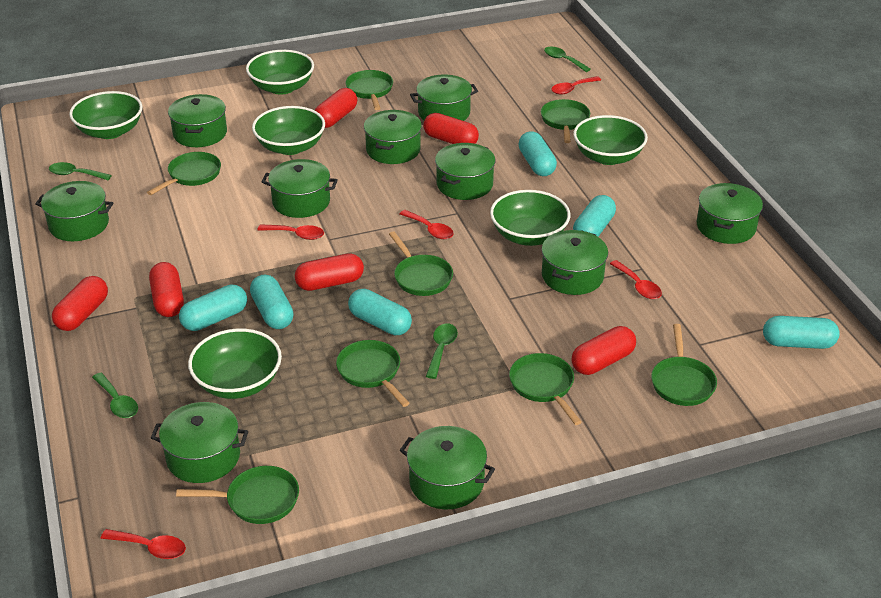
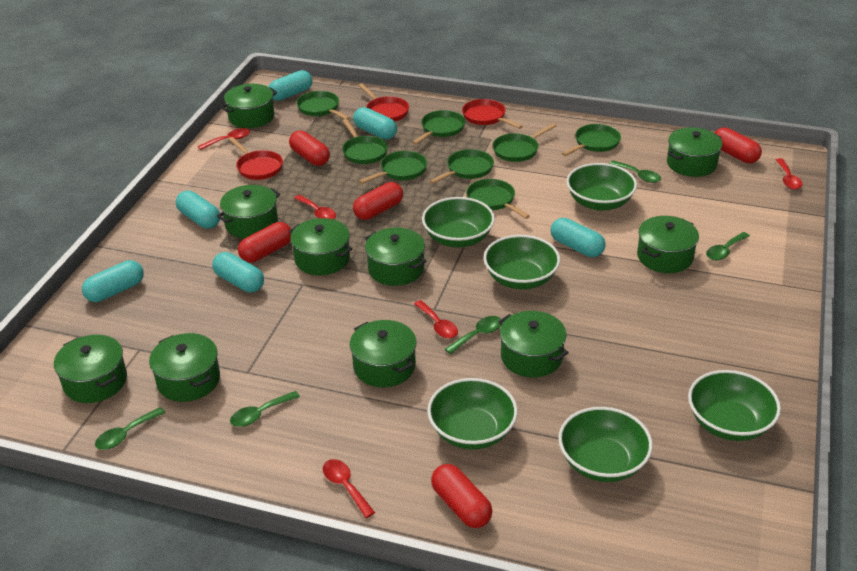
green spoon: 4 -> 5
red capsule: 6 -> 5
red pan: 0 -> 3

